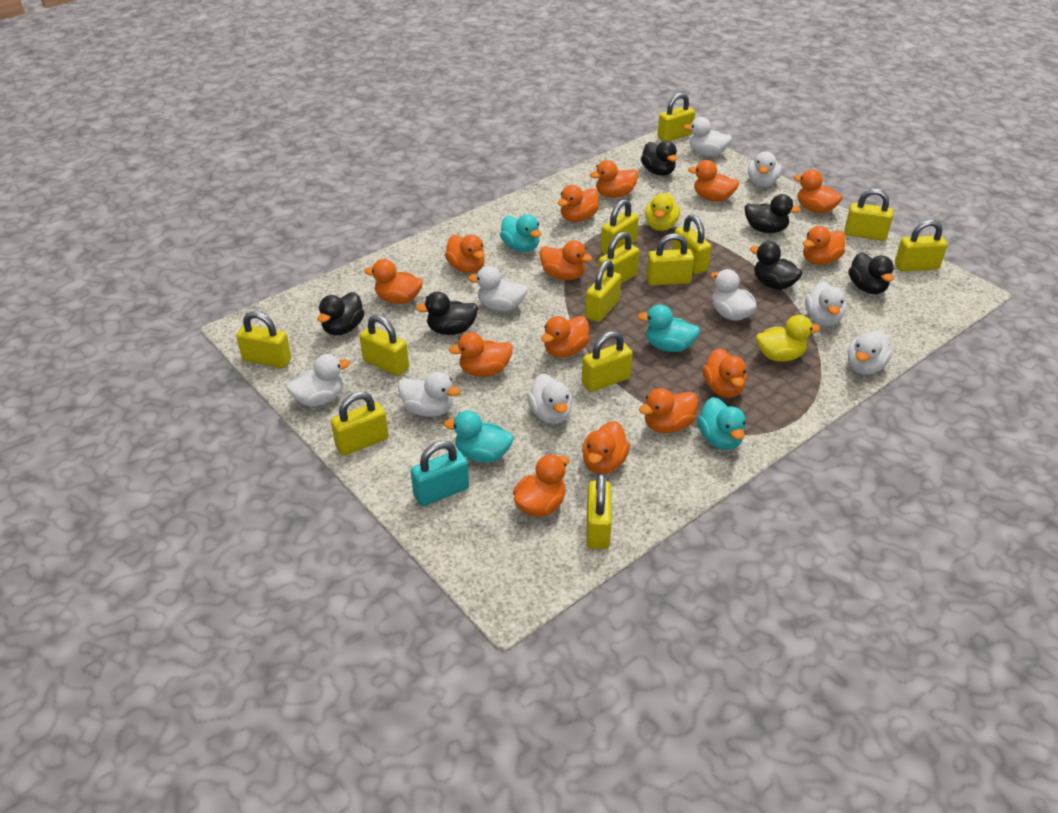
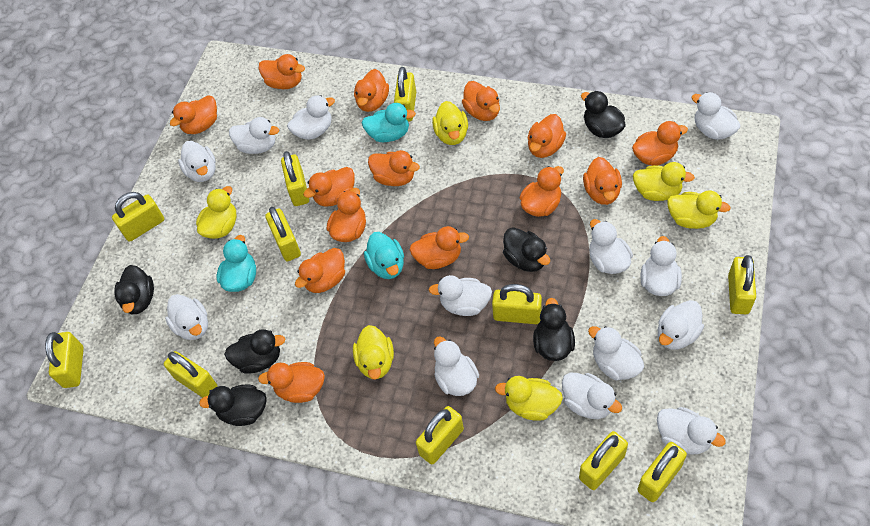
turquoise duck: 4 -> 3
turquoise padlock: 1 -> 0
white duck: 9 -> 13
yellow duck: 2 -> 6
yellow padlock: 13 -> 11

